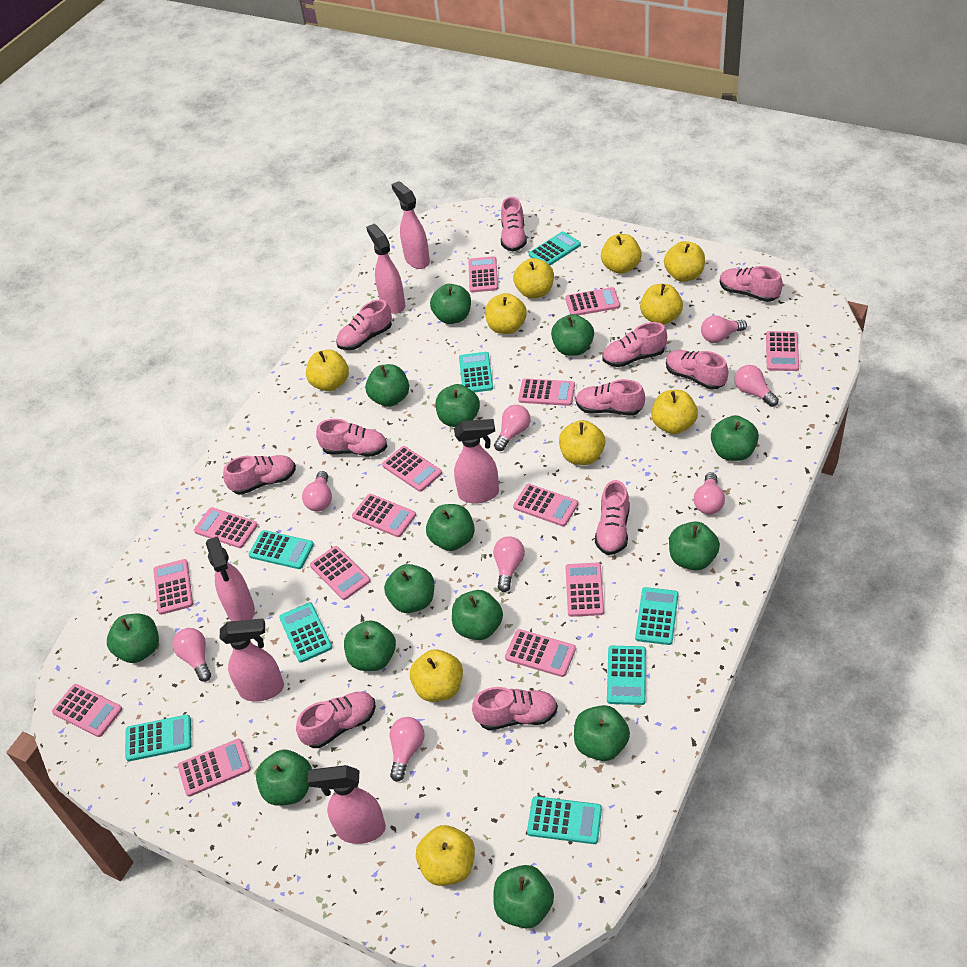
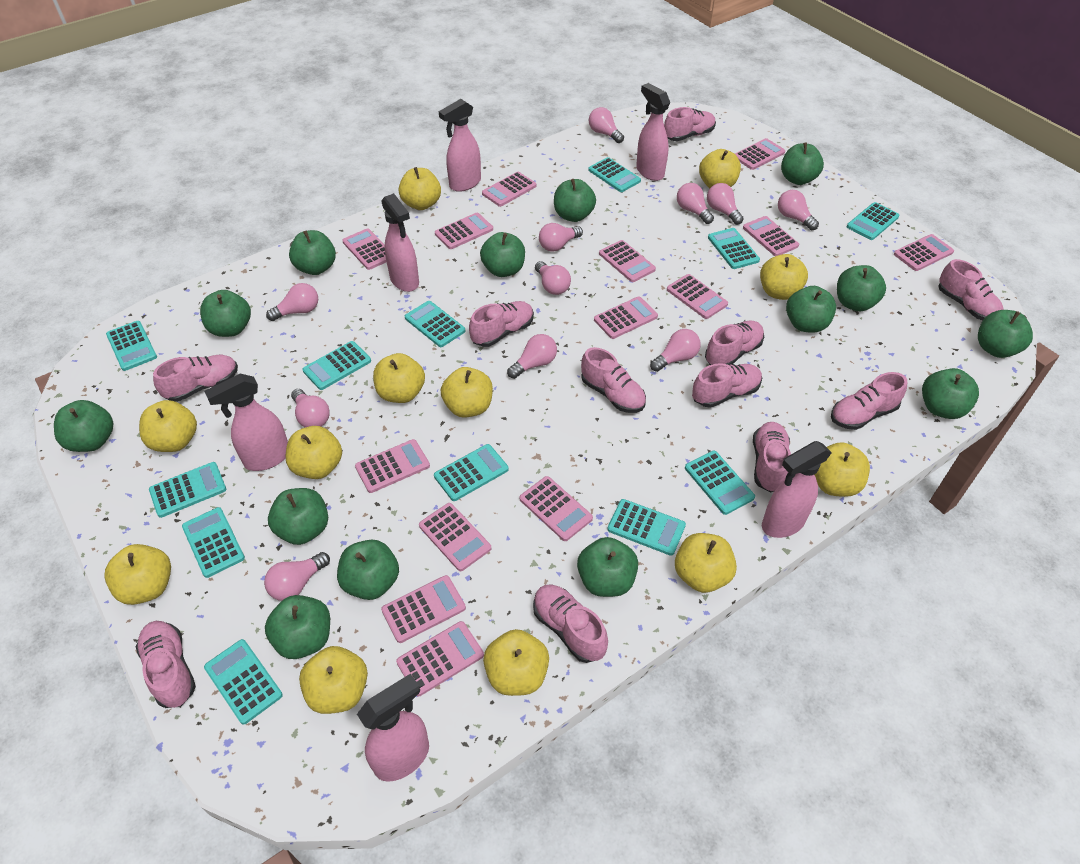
pink light bulb: 8 -> 11
turquoise calculator: 8 -> 12
yellow apple: 10 -> 12

